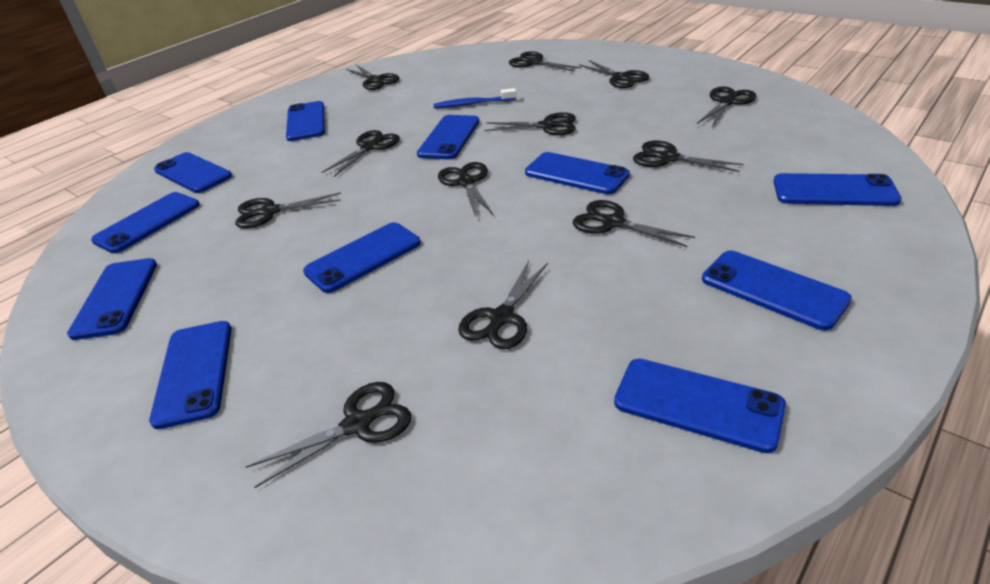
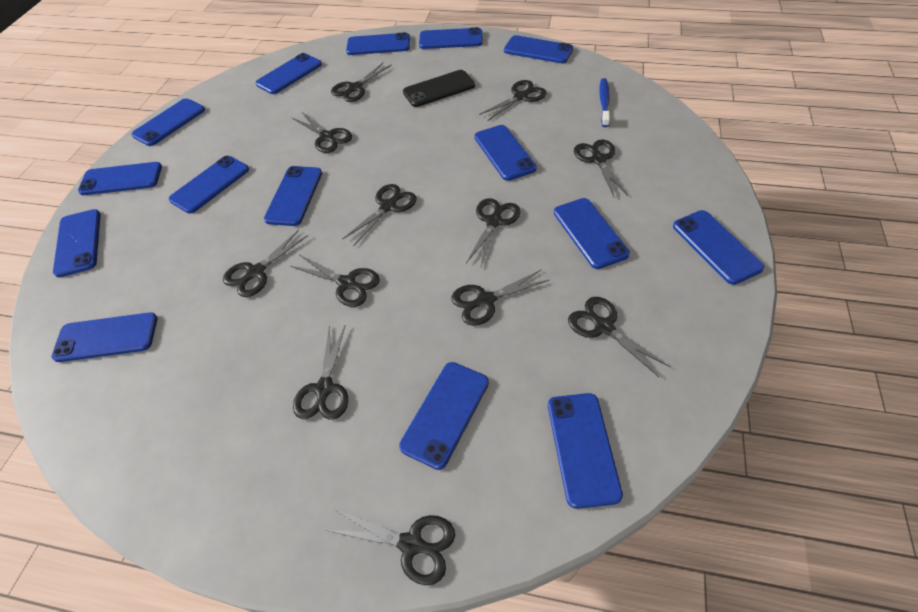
black phone: 0 -> 1
blue phone: 11 -> 15

